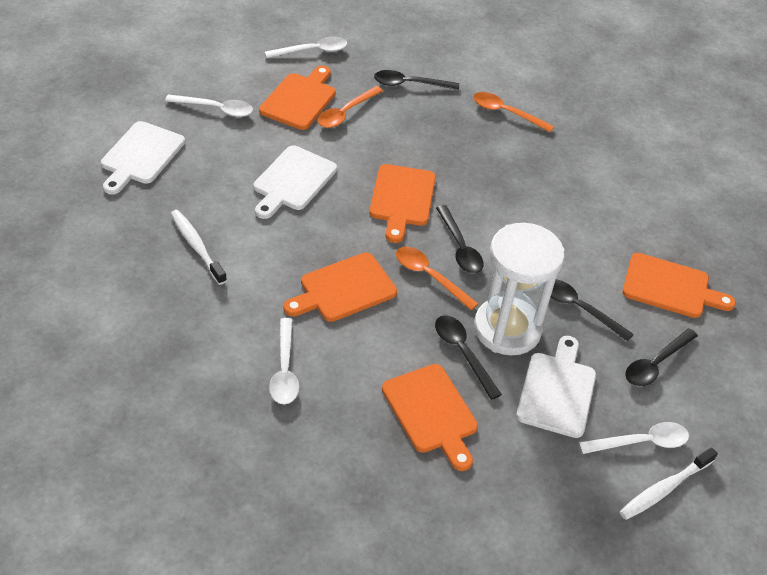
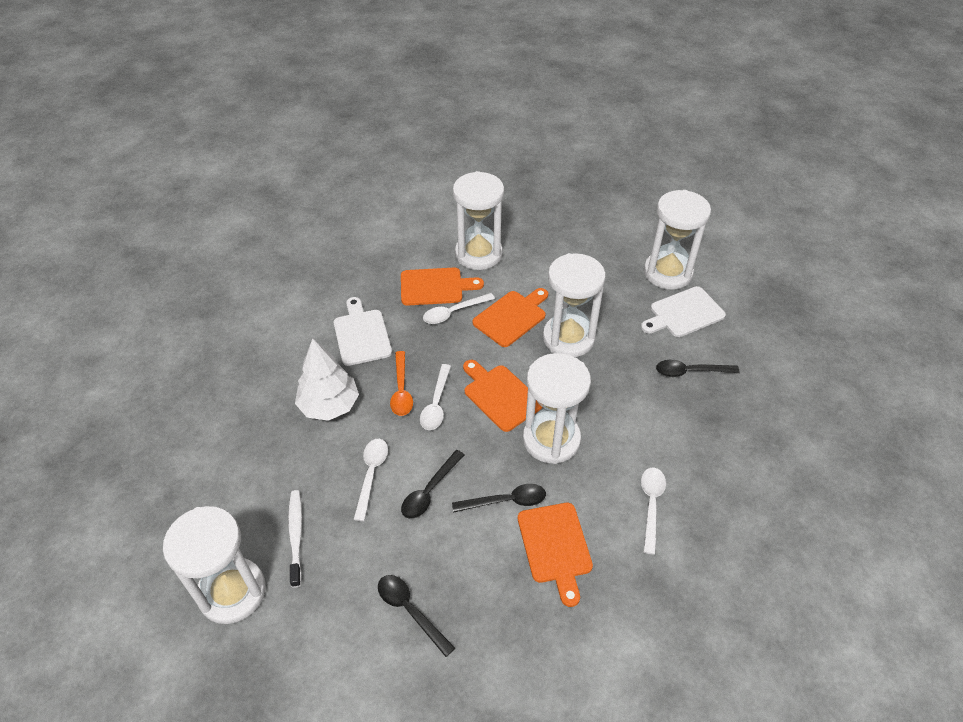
black spoon: 5 -> 4
orange cutting board: 5 -> 4
orange spoon: 3 -> 1
white cutting board: 3 -> 2
white hourglass: 1 -> 5
white toothbrush: 2 -> 1
white tree: 0 -> 1

